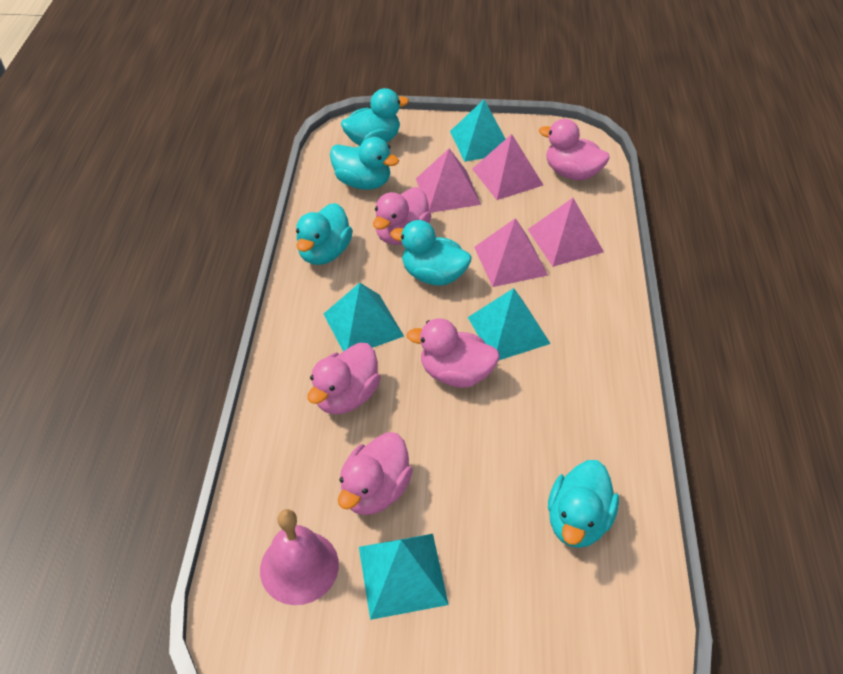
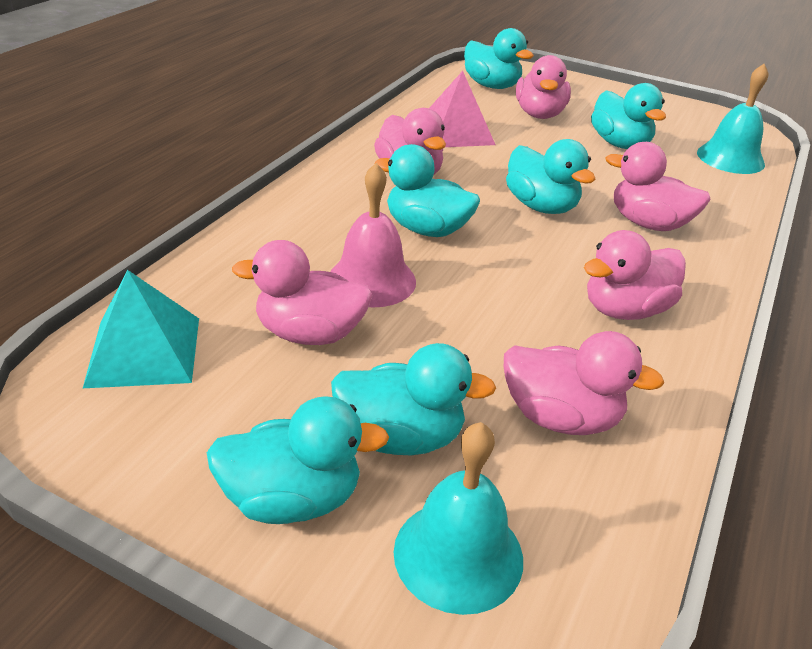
pink duck: 5 -> 6
pink pyramid: 4 -> 1
turquoise bell: 0 -> 2
turquoise duck: 5 -> 6
turquoise pyramid: 4 -> 1

